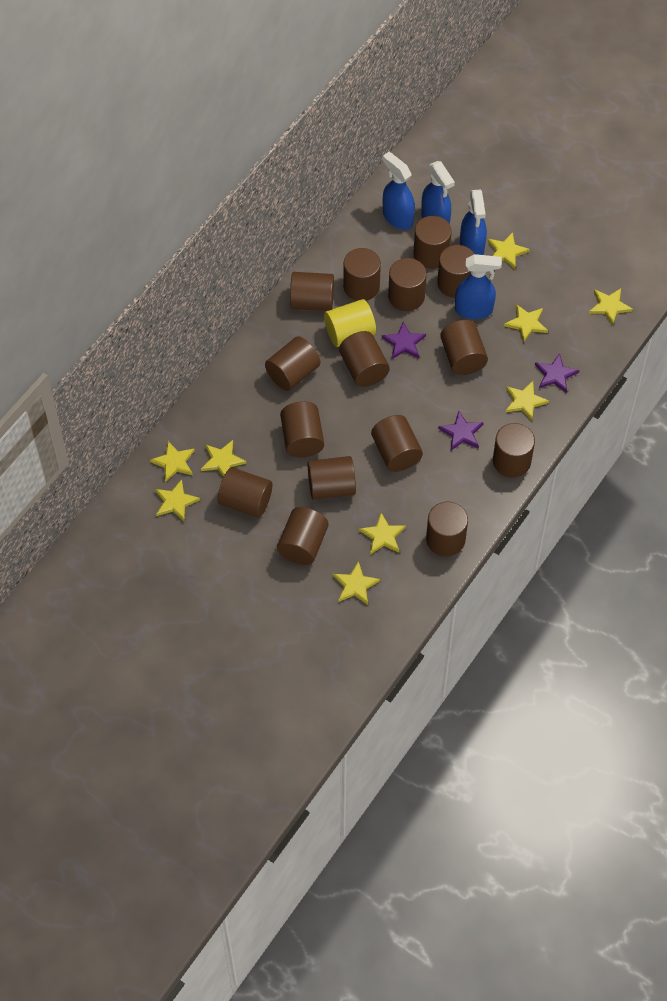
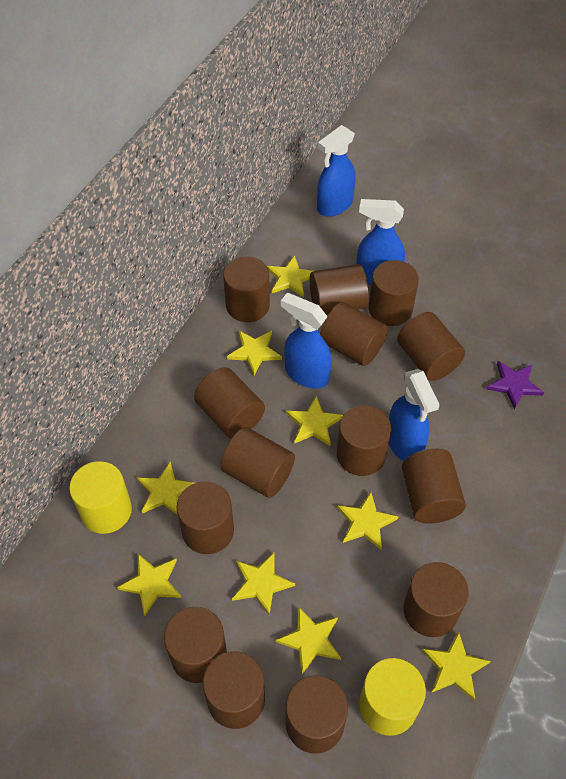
brown cylinder: 15 -> 14
purple star: 3 -> 1
yellow cylinder: 1 -> 2

